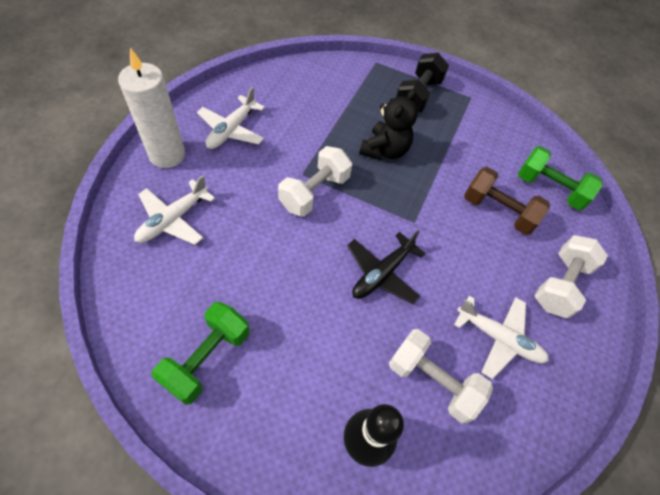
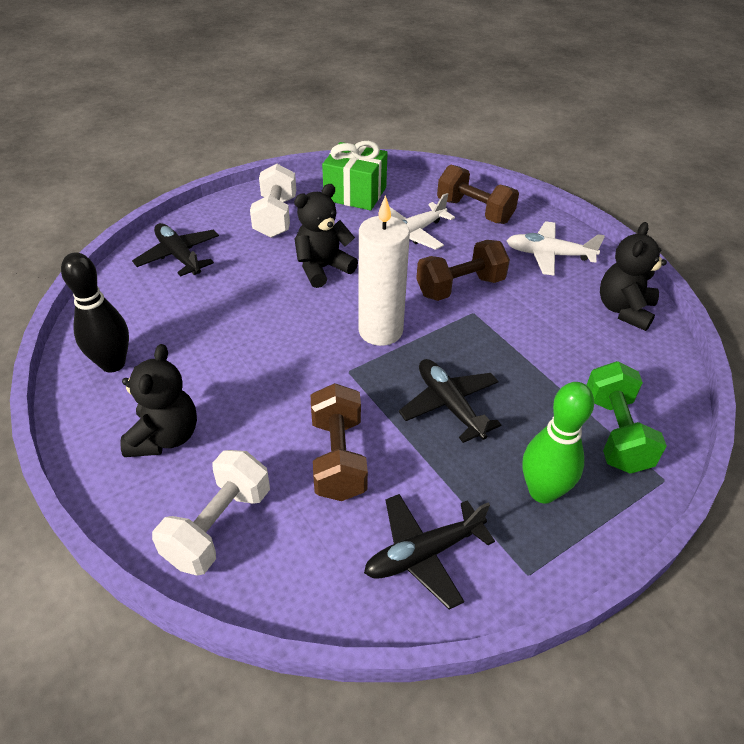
black dumbbell: 1 -> 0
black plane: 1 -> 3
black teddy bear: 1 -> 3
brown dumbbell: 1 -> 3
green bowling pin: 0 -> 1
green dumbbell: 2 -> 1
green gift: 0 -> 1
white dumbbell: 3 -> 2
white plane: 3 -> 2

